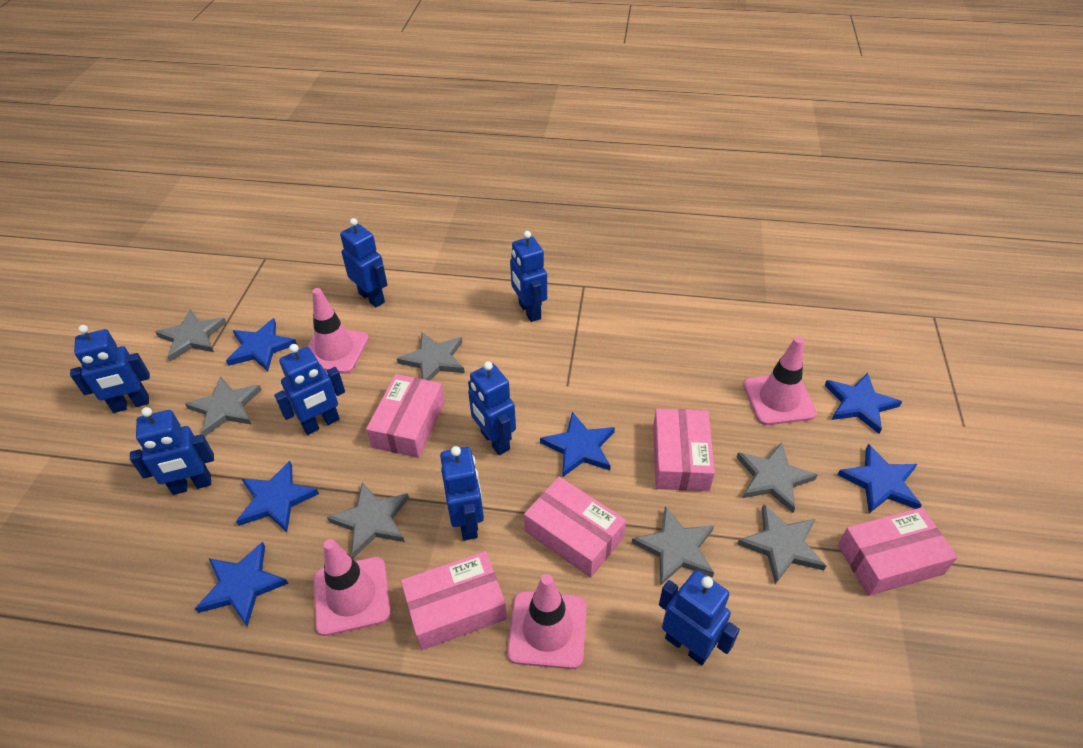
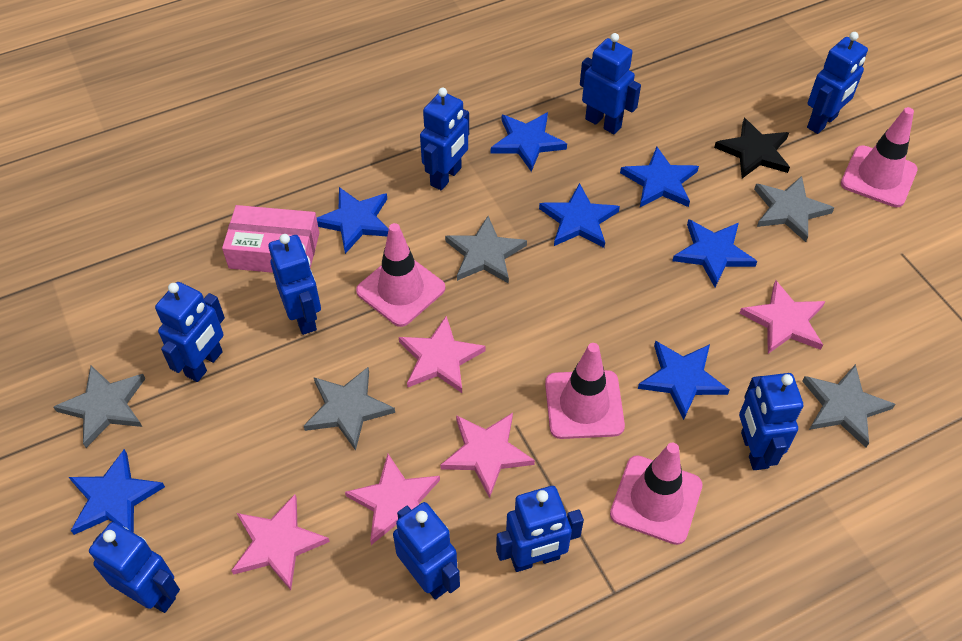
black star: 0 -> 1
blue robot: 8 -> 9
blue star: 6 -> 7
grey star: 7 -> 5
pink box: 5 -> 1
pink star: 0 -> 5

